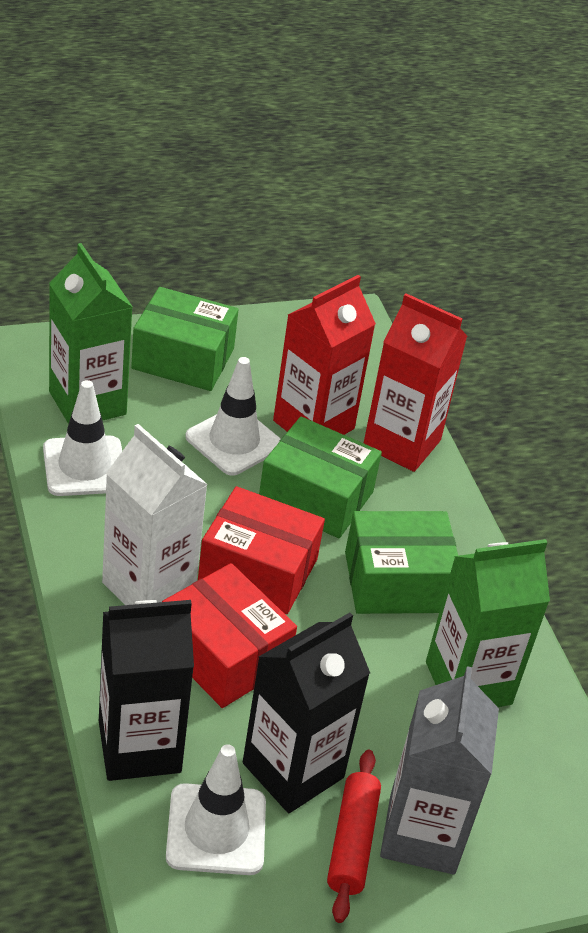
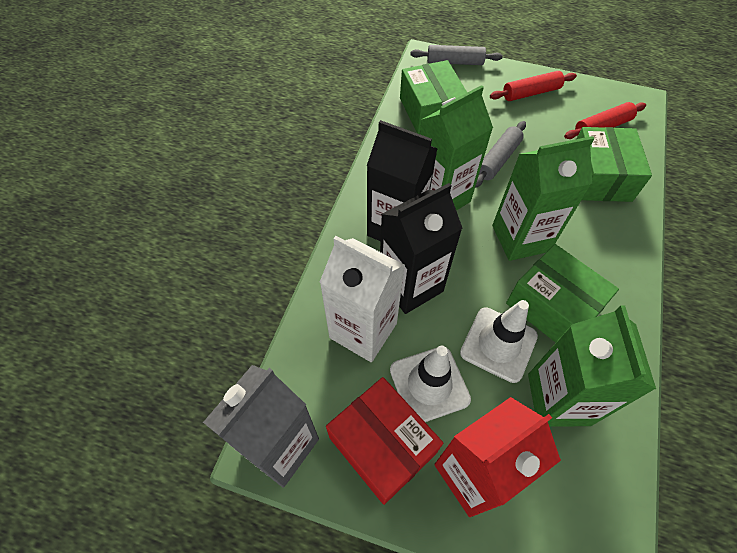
green carton: 2 -> 3
grey rolling pin: 0 -> 2
red box: 2 -> 1
red carton: 2 -> 1
red rolling pin: 1 -> 2
white traffic cone: 3 -> 2

